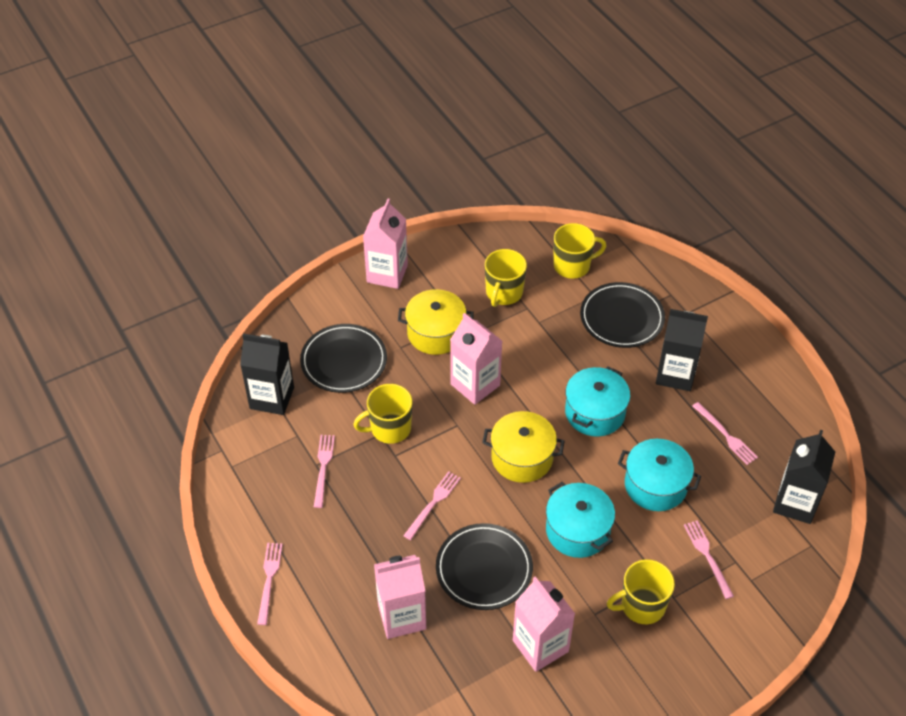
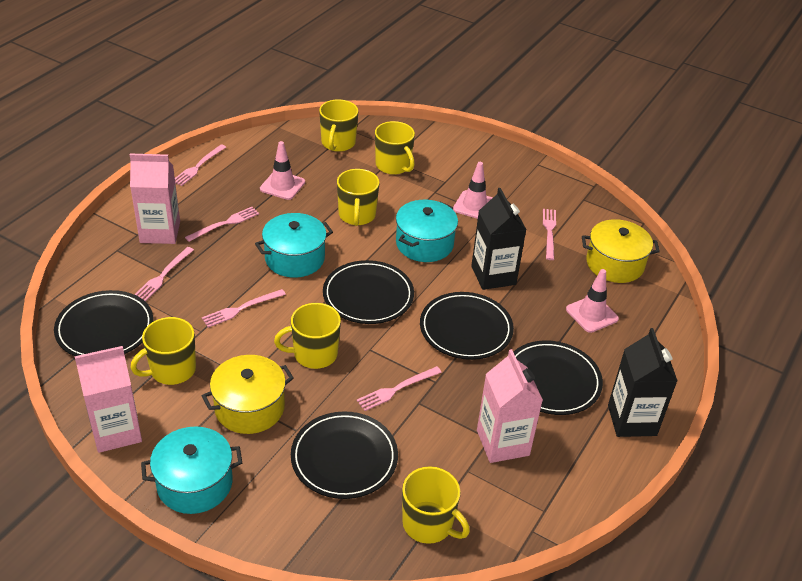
black carton: 3 -> 2
black plate: 3 -> 5
pink carton: 4 -> 3
pink fork: 5 -> 6
pink traffic cone: 0 -> 3
yellow mug: 4 -> 6

